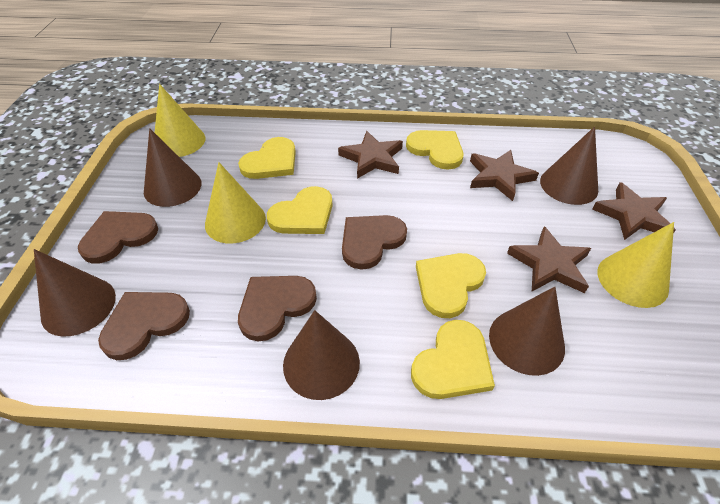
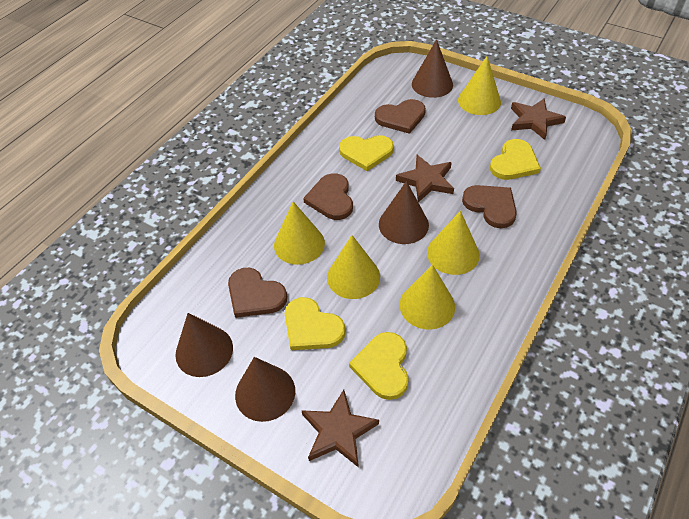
brown cone: 5 -> 4
brown star: 4 -> 3
yellow cone: 3 -> 5
yellow heart: 5 -> 4

